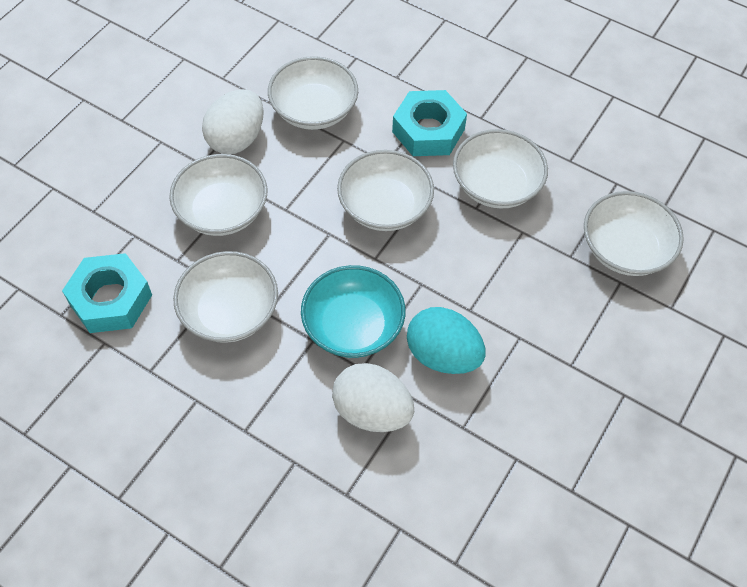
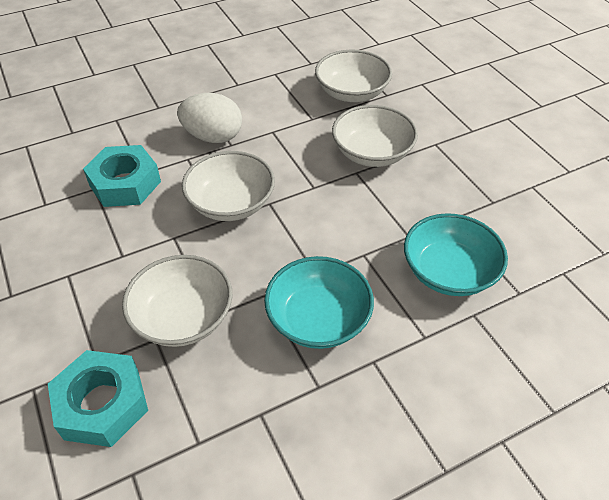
turquoise bowl: 1 -> 2
turquoise egg: 1 -> 0
white bowl: 6 -> 4
white egg: 2 -> 1

